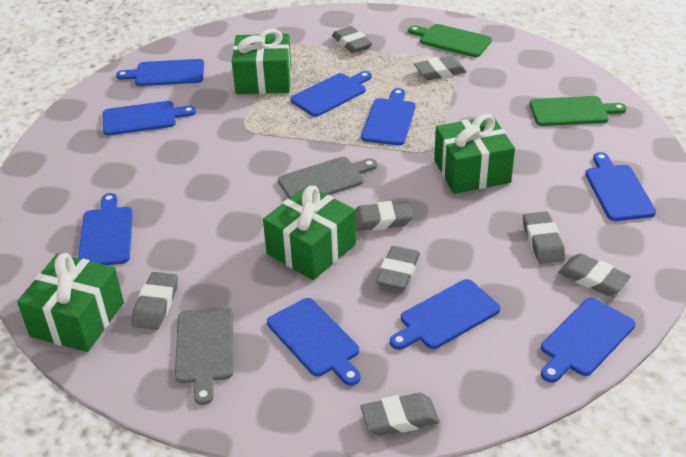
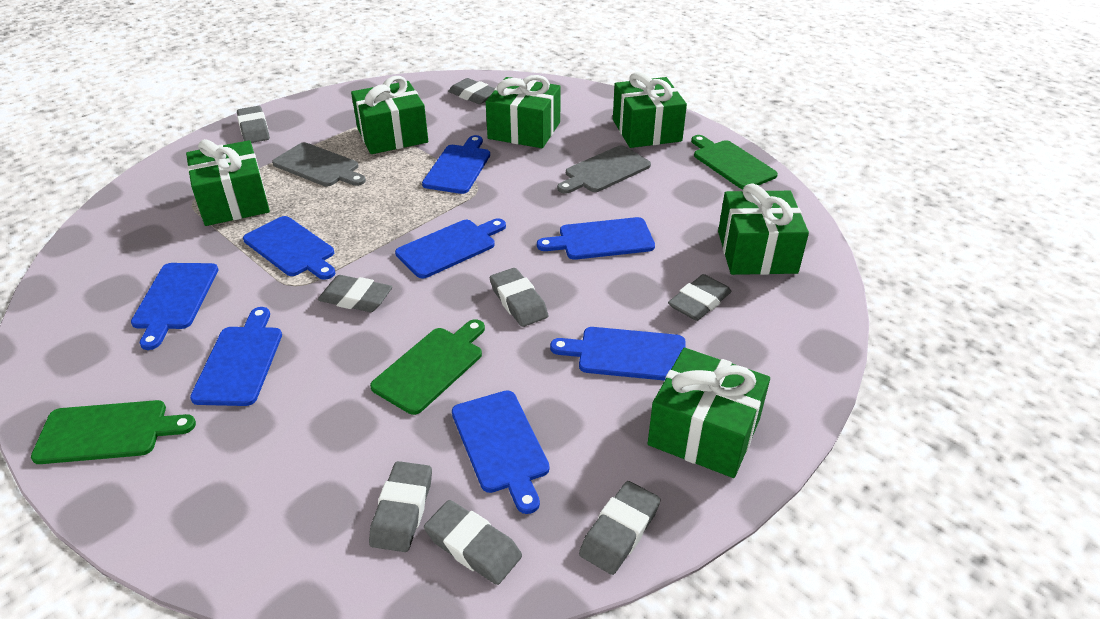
blue cutting board: 9 -> 8
green cutting board: 2 -> 3
green gift: 4 -> 6

